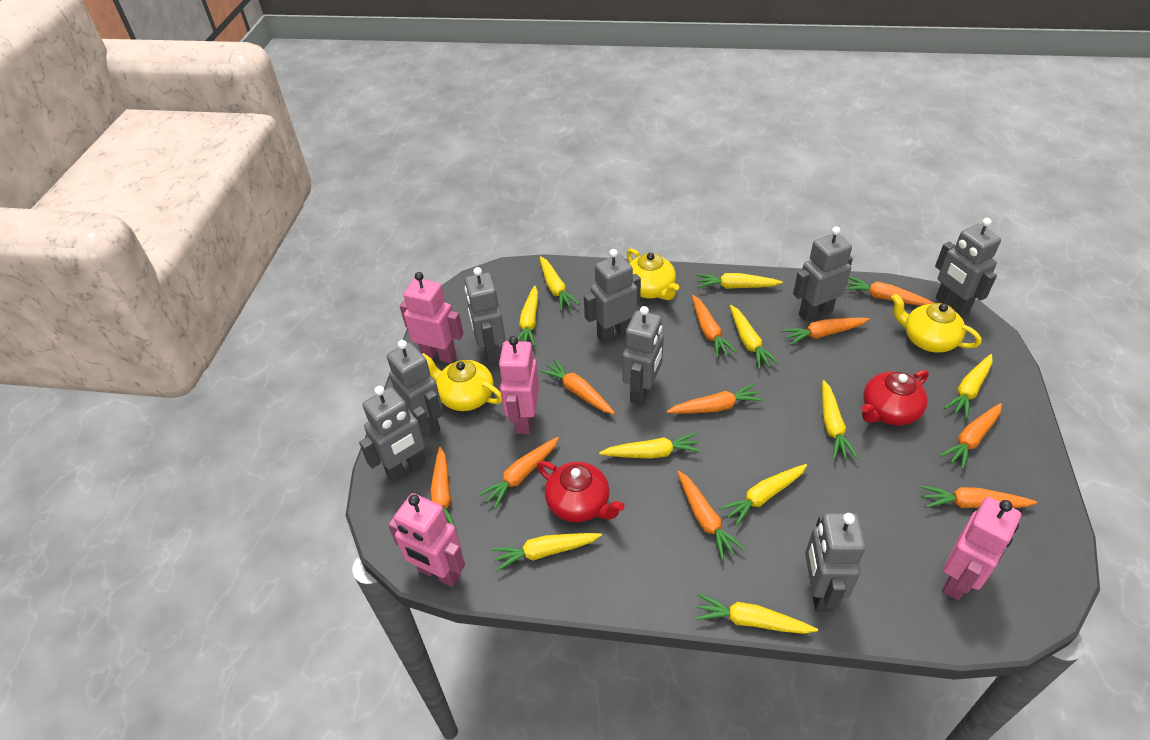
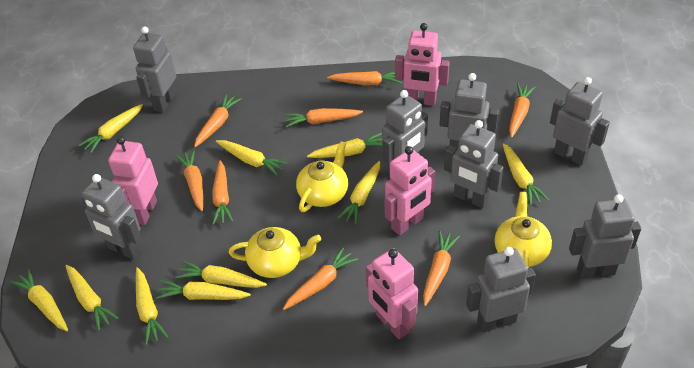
orange carrot: 10 -> 8
red teapot: 2 -> 0

